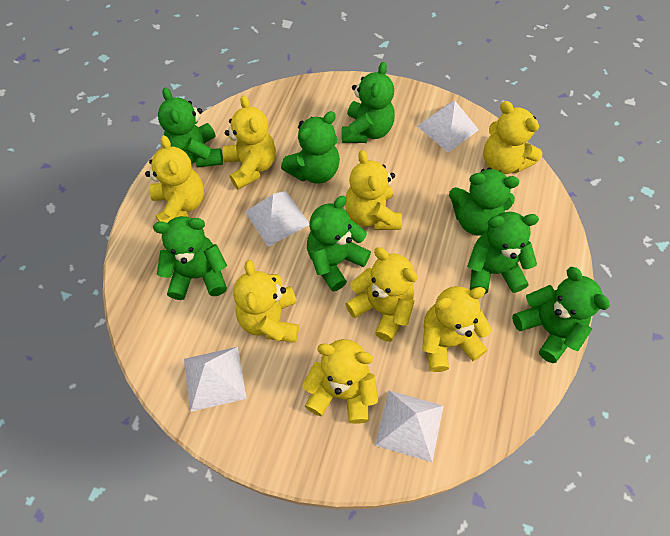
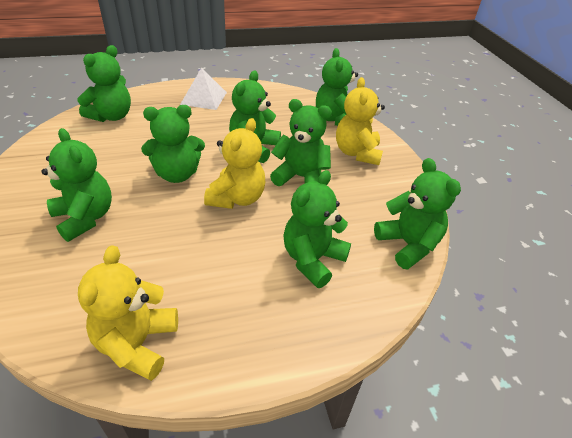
white pyramid: 4 -> 1
yellow teddy bear: 8 -> 3

